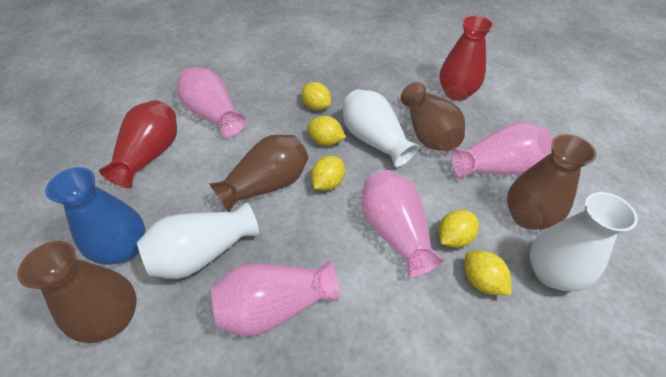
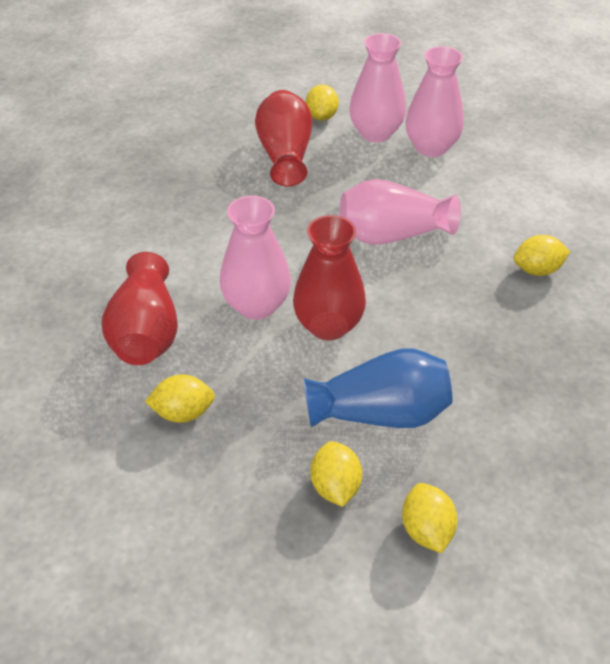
brown vase: 4 -> 0
red vase: 2 -> 3
white vase: 3 -> 0

